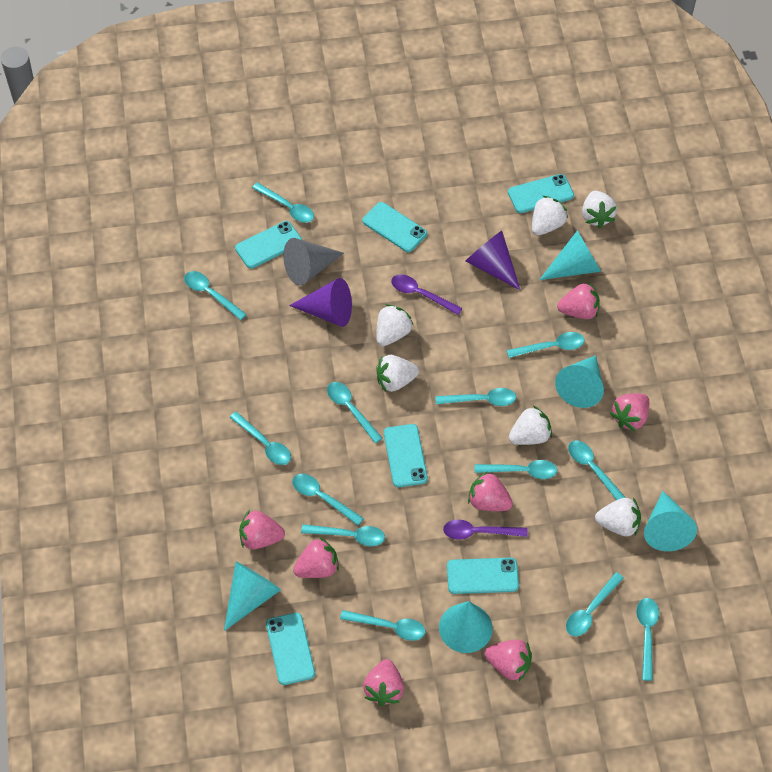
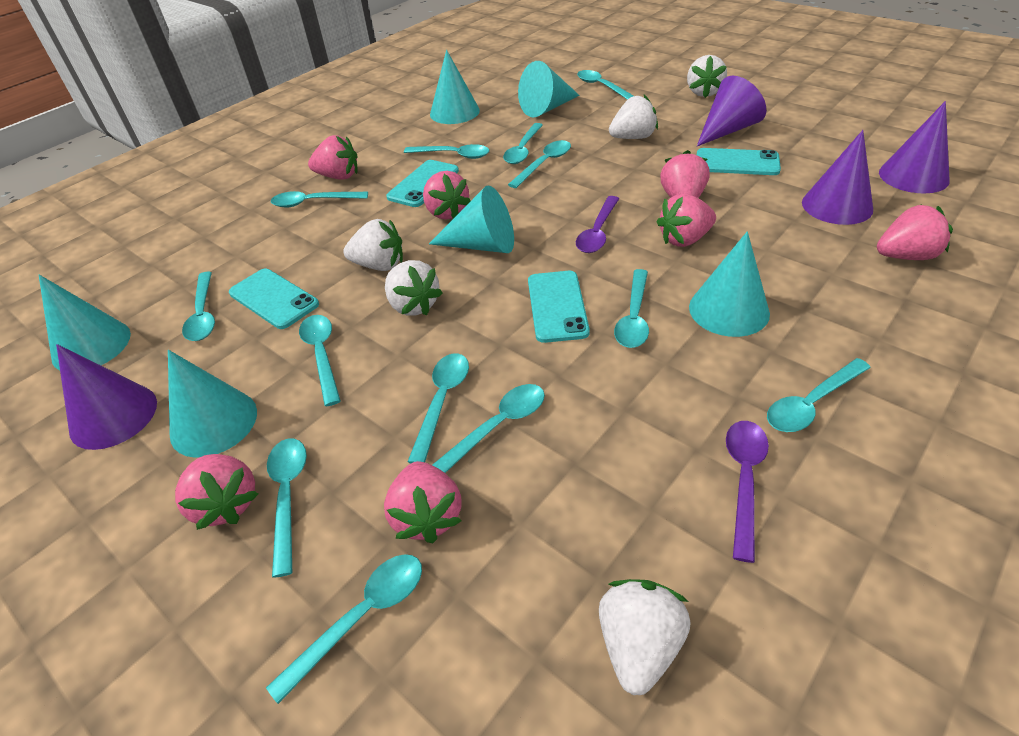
grey cone: 1 -> 0
purple cone: 2 -> 4
turquoise cone: 5 -> 6
turquoise phone: 6 -> 4
white strawberry: 6 -> 5

